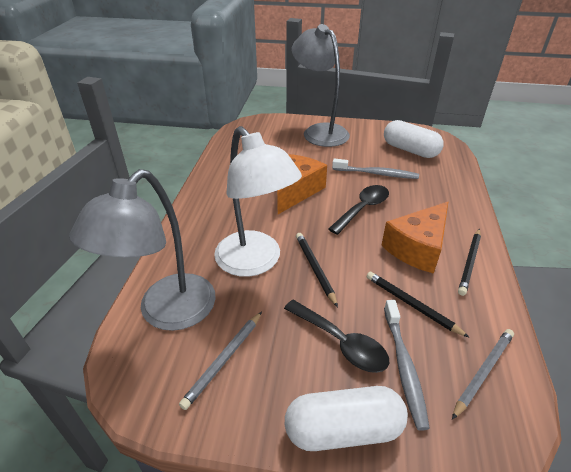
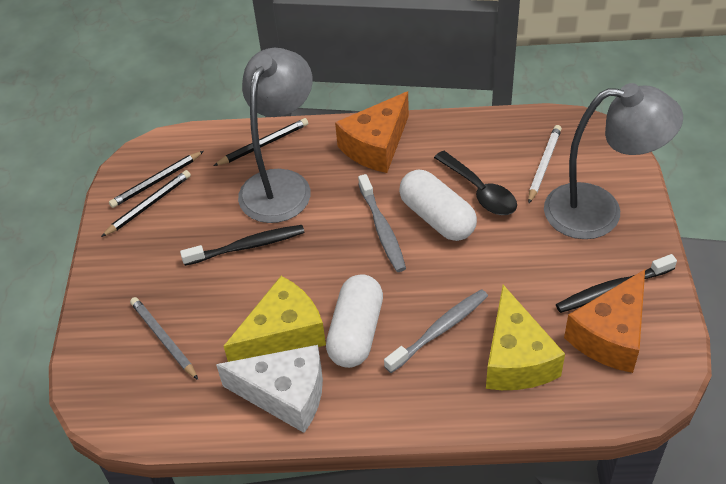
black spoon: 2 -> 1
black toothbrush: 0 -> 2
grey pencil: 2 -> 1
white cheese: 0 -> 1
white lamp: 1 -> 0
white pencil: 0 -> 1
yellow cheese: 0 -> 2

